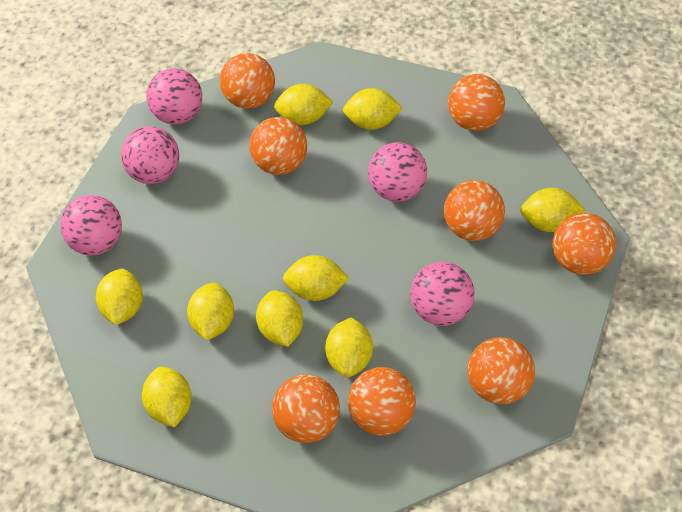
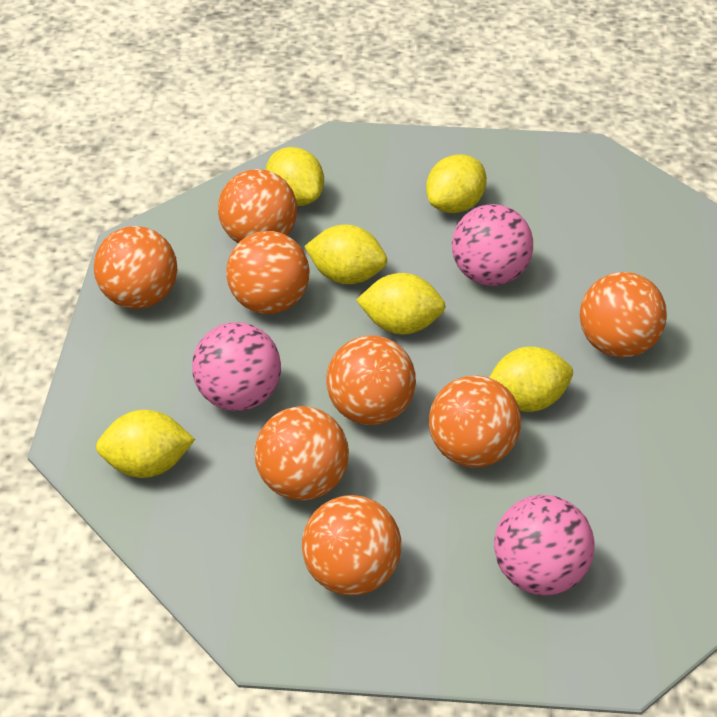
pink ball: 5 -> 3
yellow lemon: 9 -> 6

